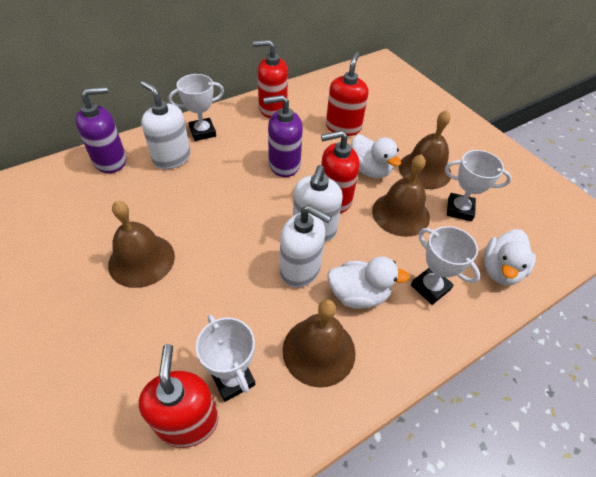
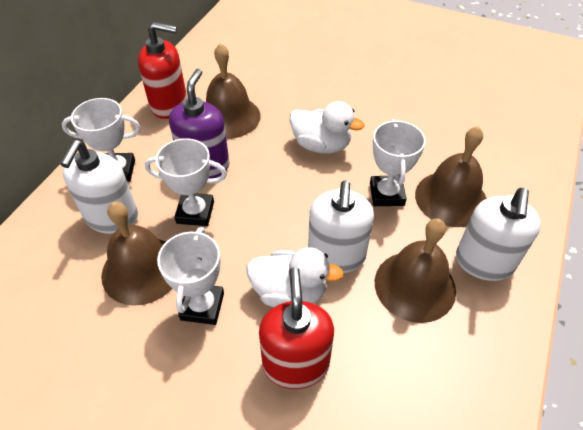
purple soap dispenser: 2 -> 1
red soap dispenser: 4 -> 2
white duck: 3 -> 2

